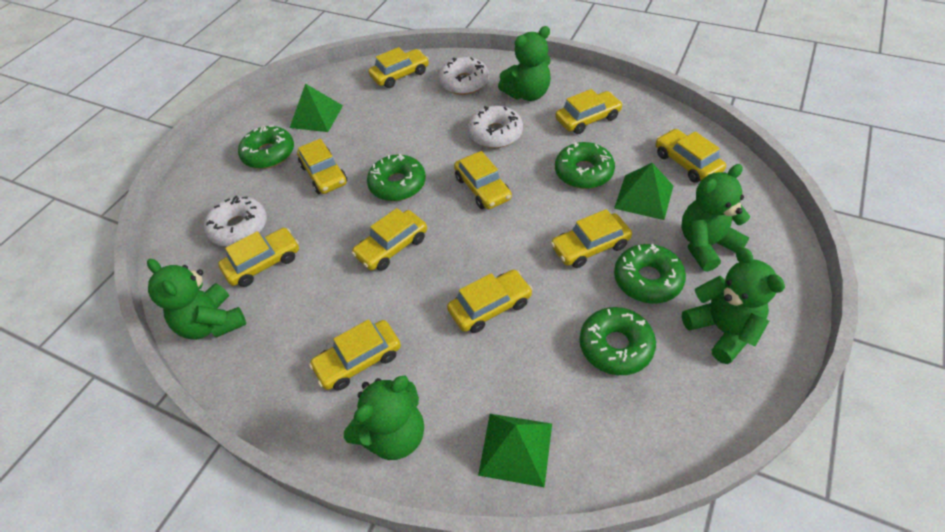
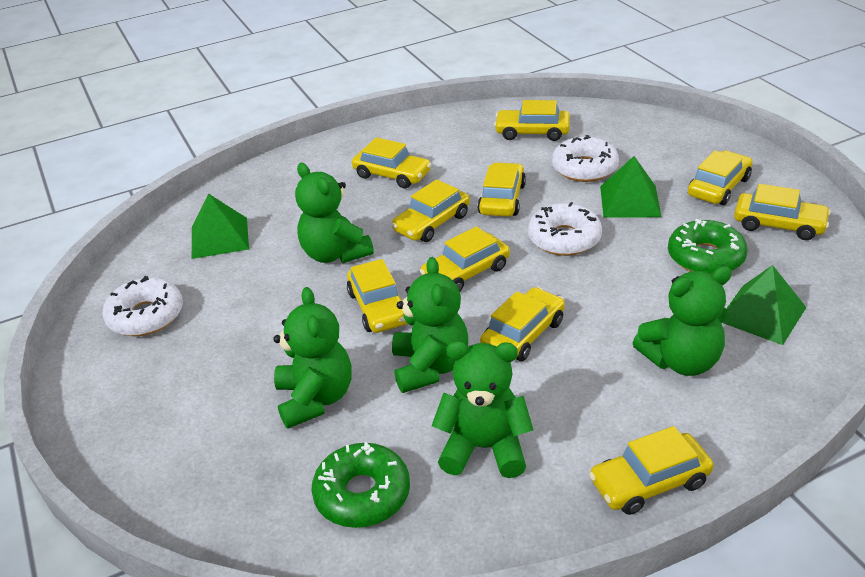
green donut: 5 -> 2

